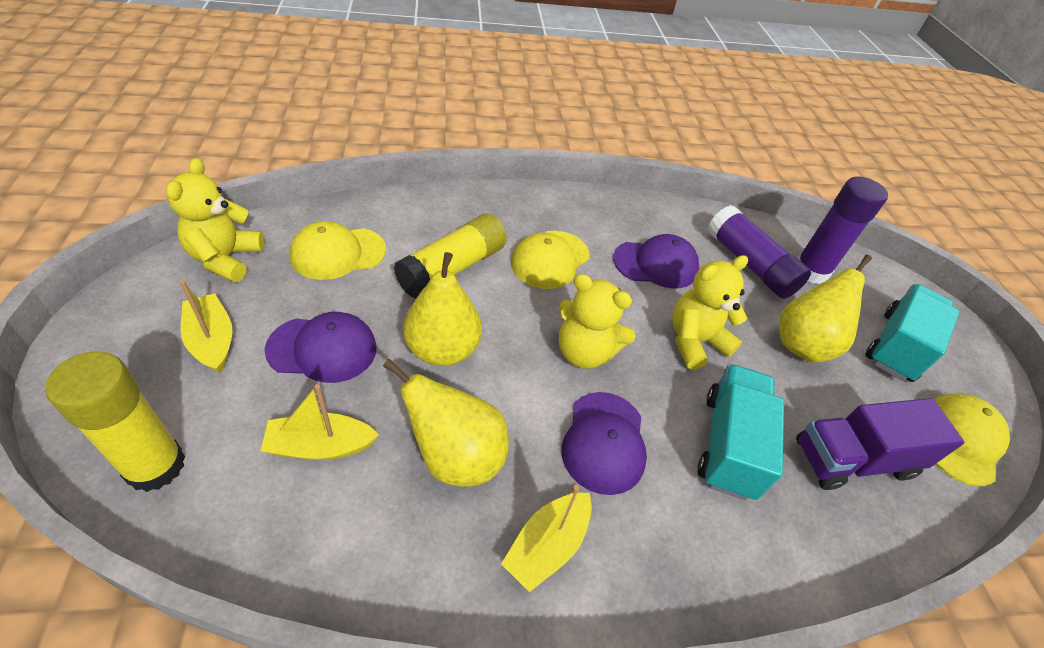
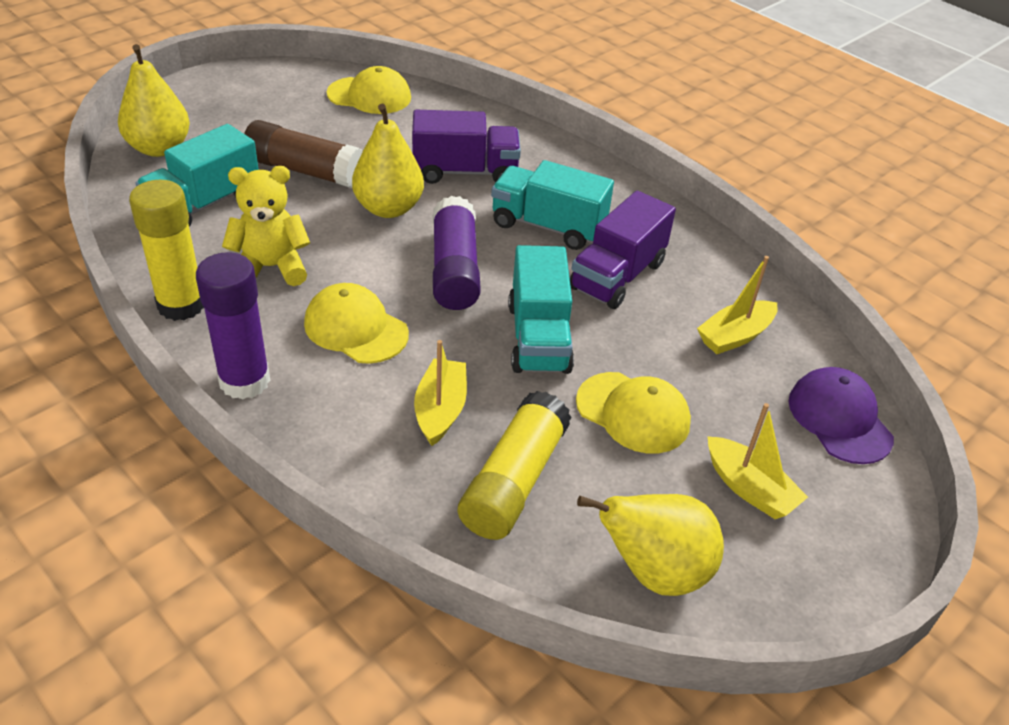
brown glue stick: 0 -> 1
purple cap: 3 -> 1
purple truck: 1 -> 2
turquoise truck: 2 -> 3
yellow teddy bear: 3 -> 1

